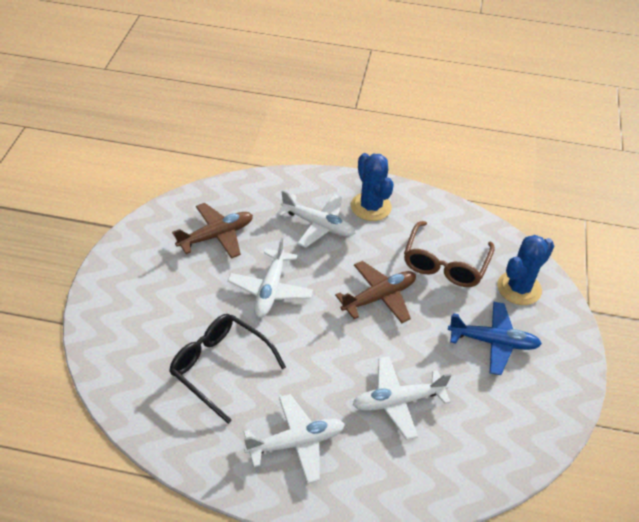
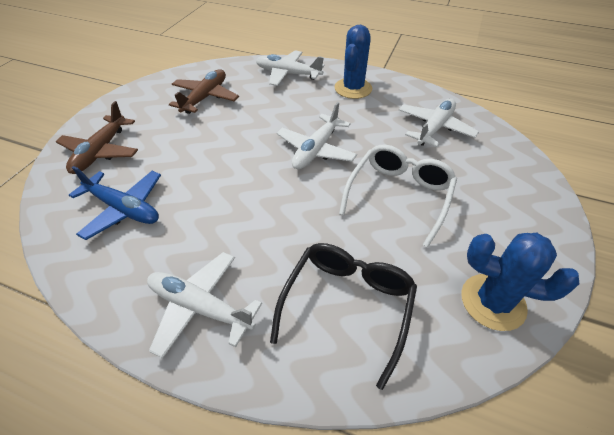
brown glasses: 1 -> 0
white glasses: 0 -> 1

